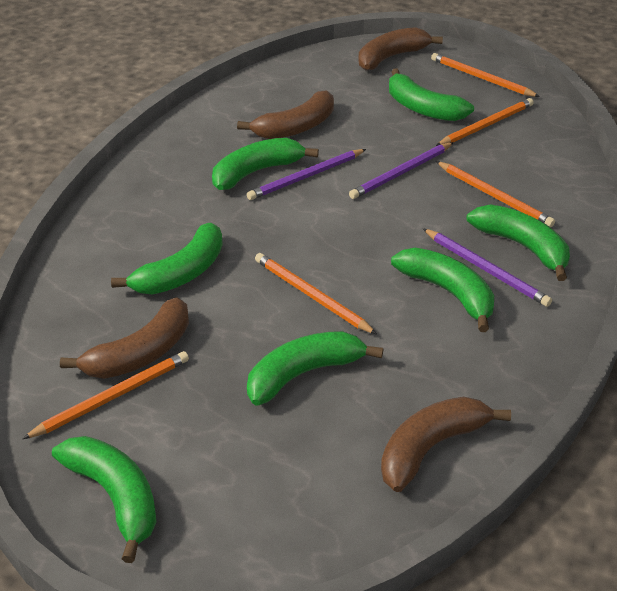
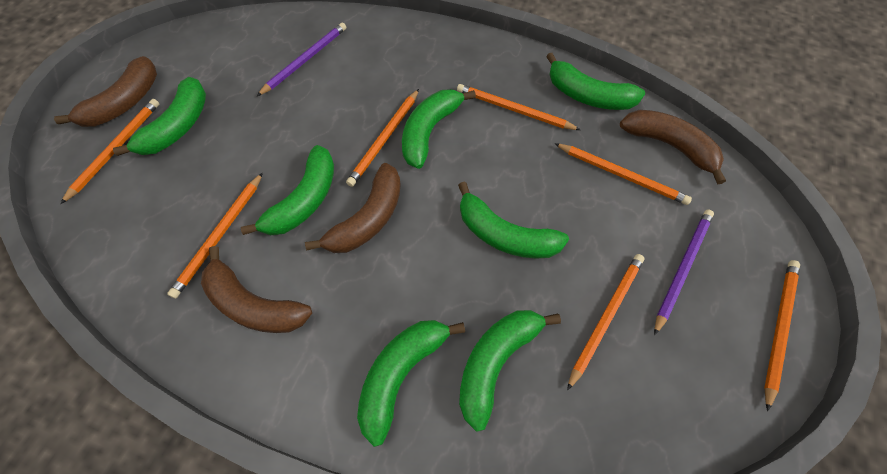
orange pencil: 5 -> 7
purple pencil: 3 -> 2

